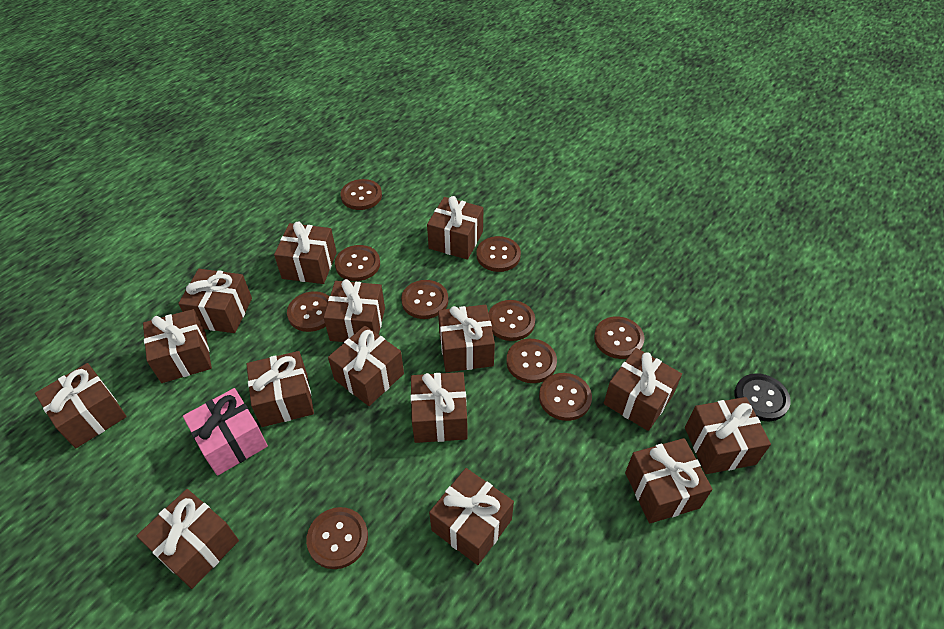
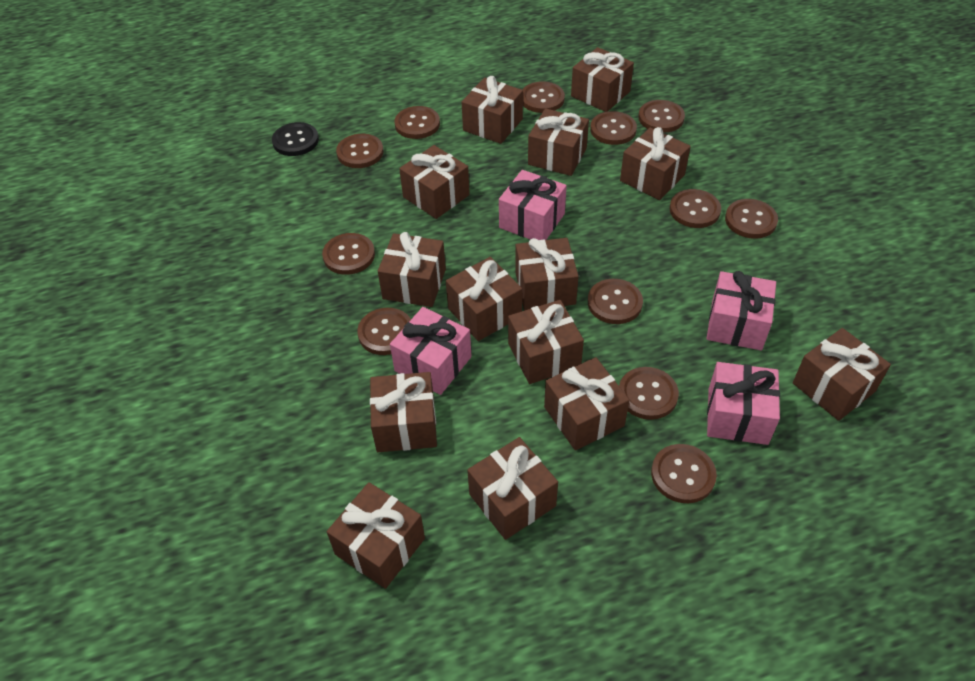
brown button: 10 -> 12
brown gift: 15 -> 14
pink gift: 1 -> 4

